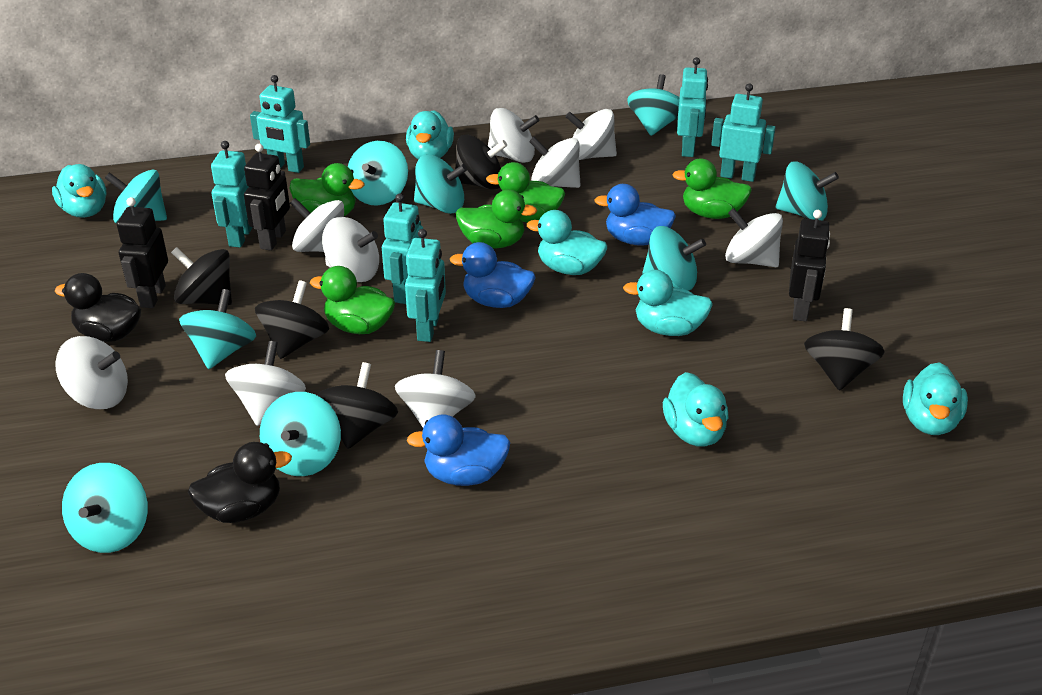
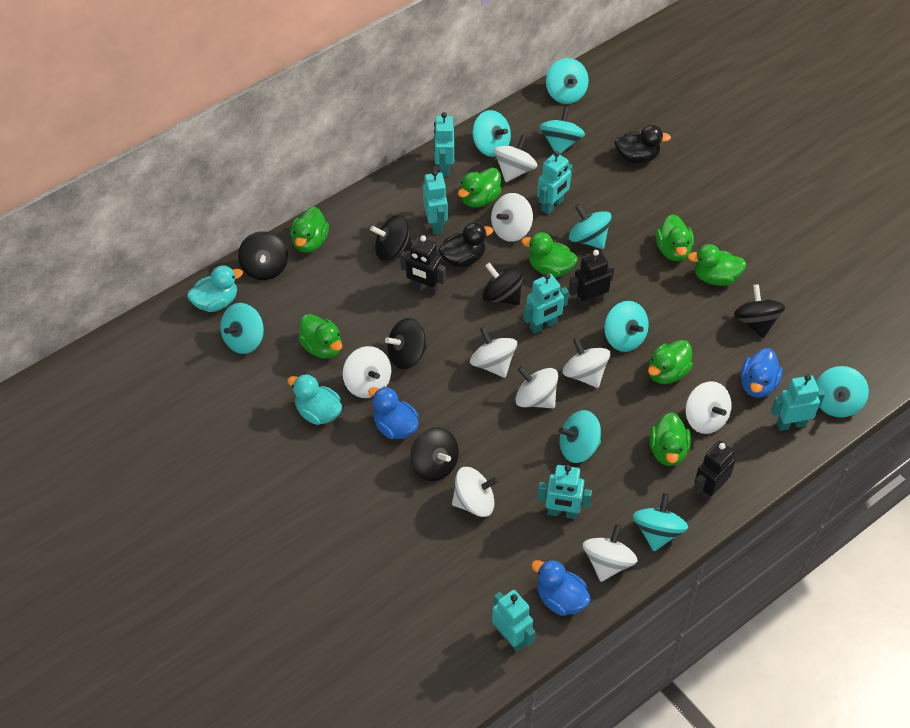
black spinning top: 5 -> 6
green duck: 5 -> 8
turquoise duck: 6 -> 2
turquoise robot: 6 -> 7

